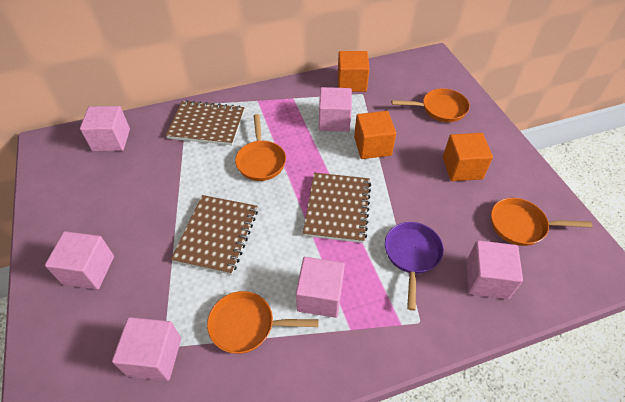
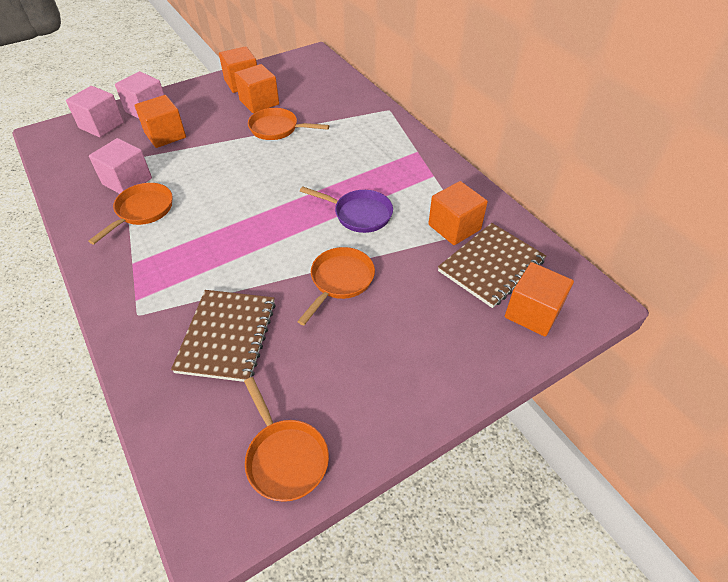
brown notebook: 3 -> 2
orange cube: 3 -> 5
pink cube: 6 -> 3

